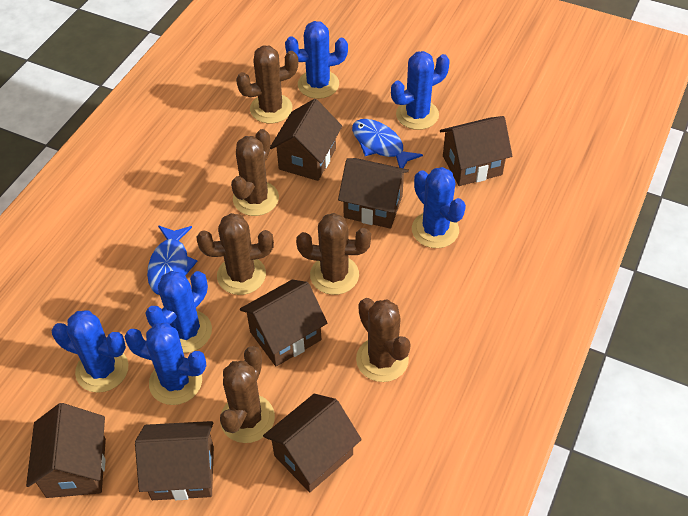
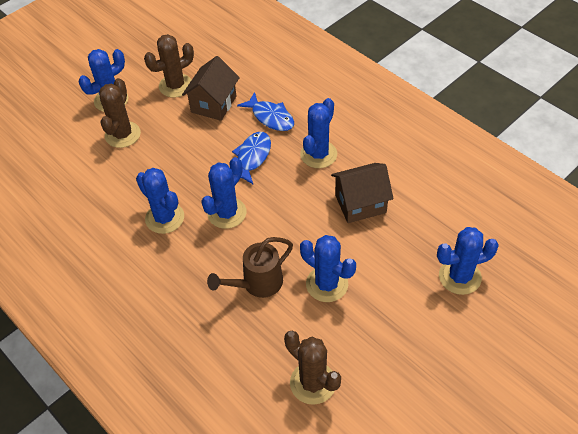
brown cactus: 6 -> 3
brown house: 7 -> 2
brown watering can: 0 -> 1

